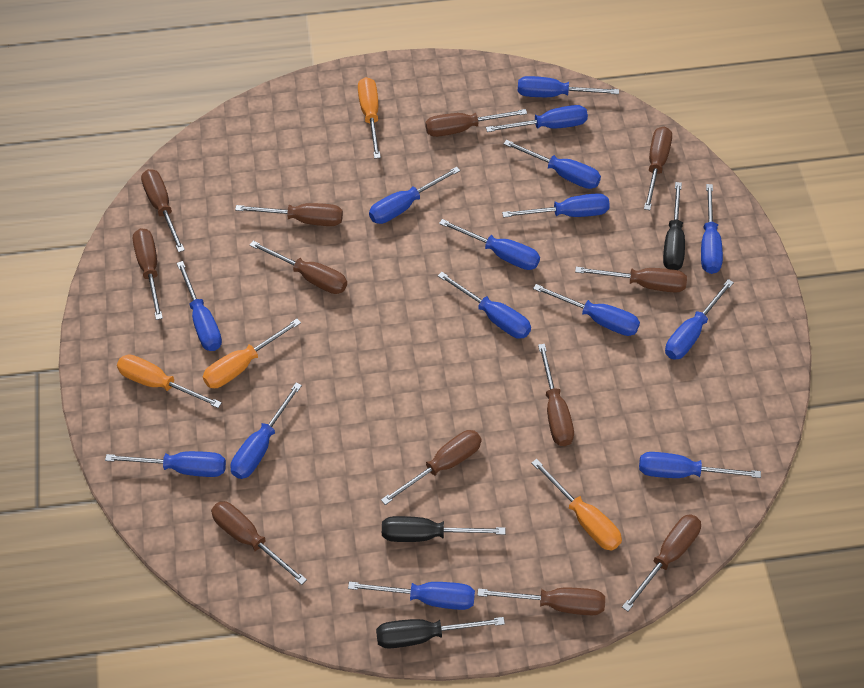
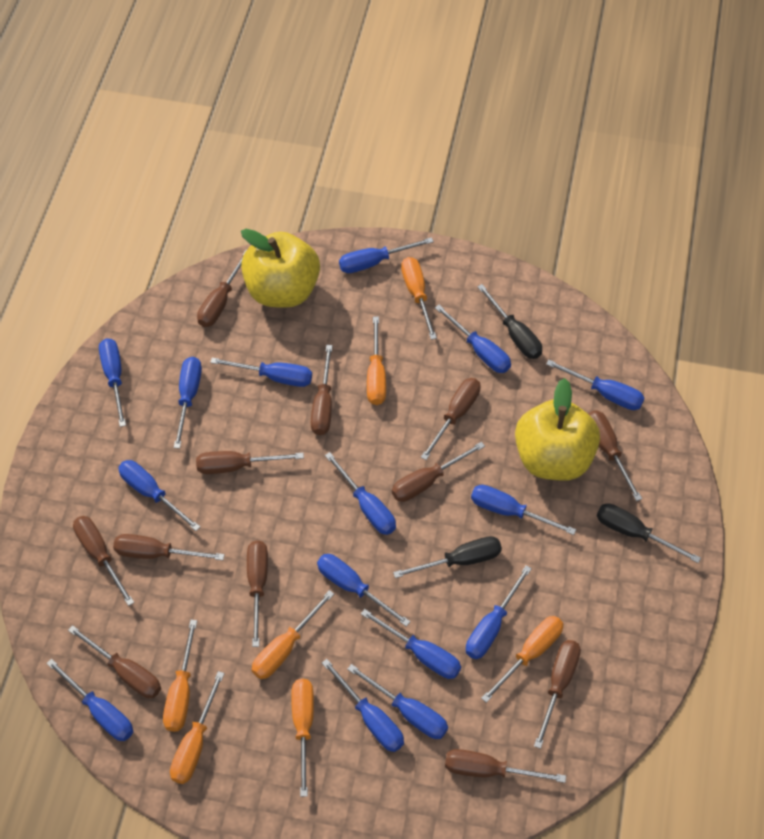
orange screwdriver: 4 -> 7
yellow apple: 0 -> 2

